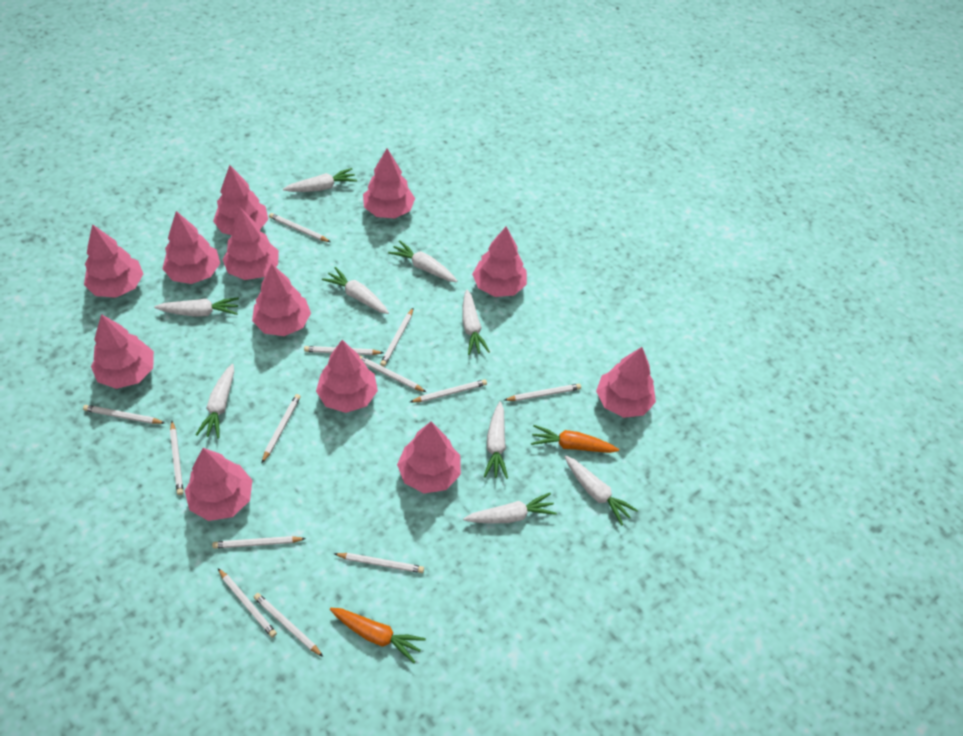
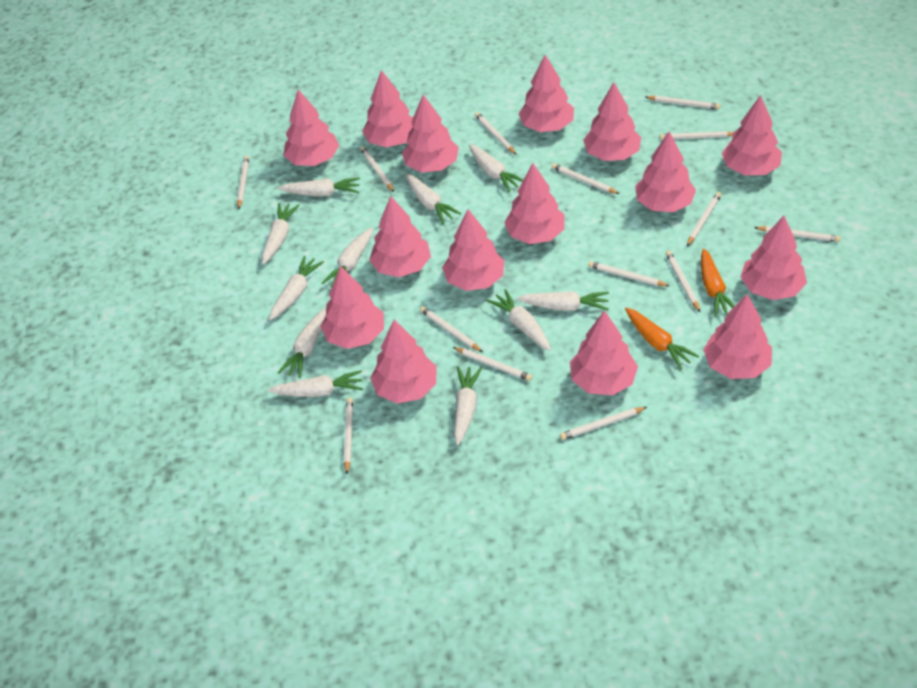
pink tree: 12 -> 15
white carrot: 9 -> 11
white pencil: 13 -> 14

